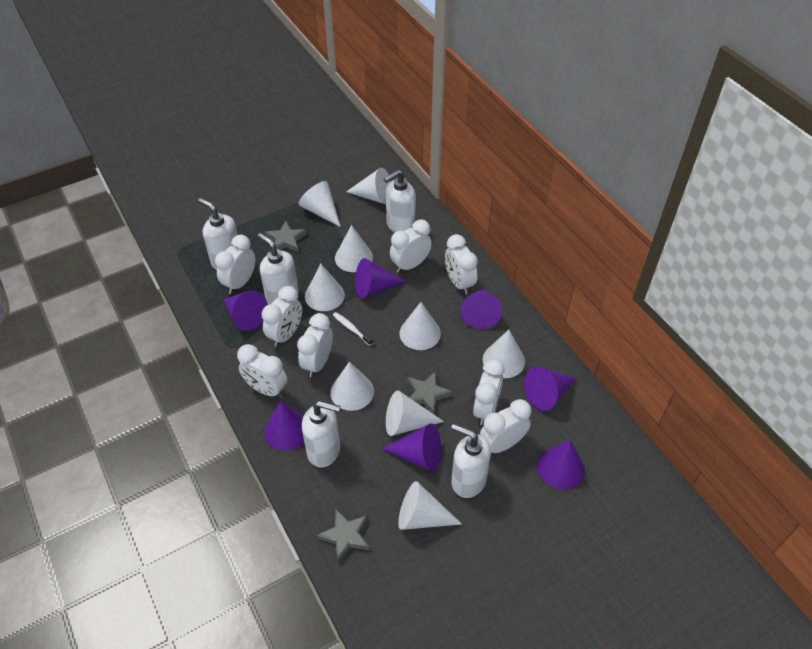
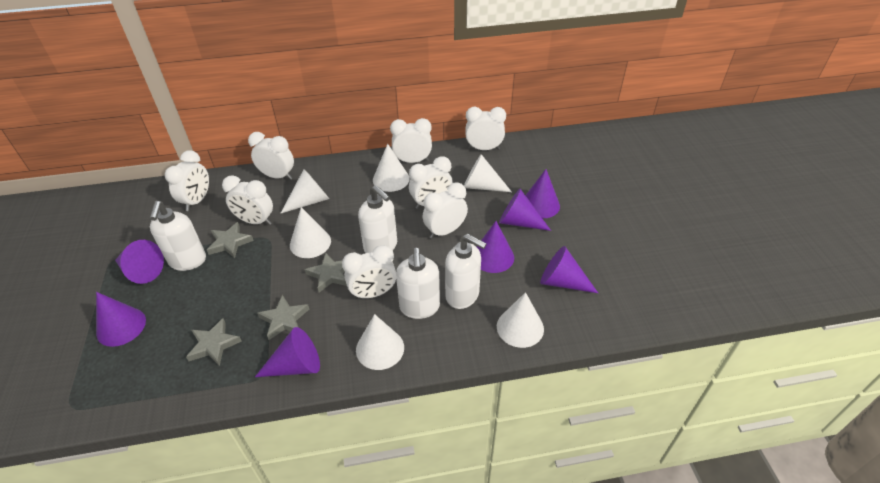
grey star: 3 -> 4
white cone: 9 -> 6
white soap dispenser: 5 -> 4
white toothbrush: 1 -> 0

